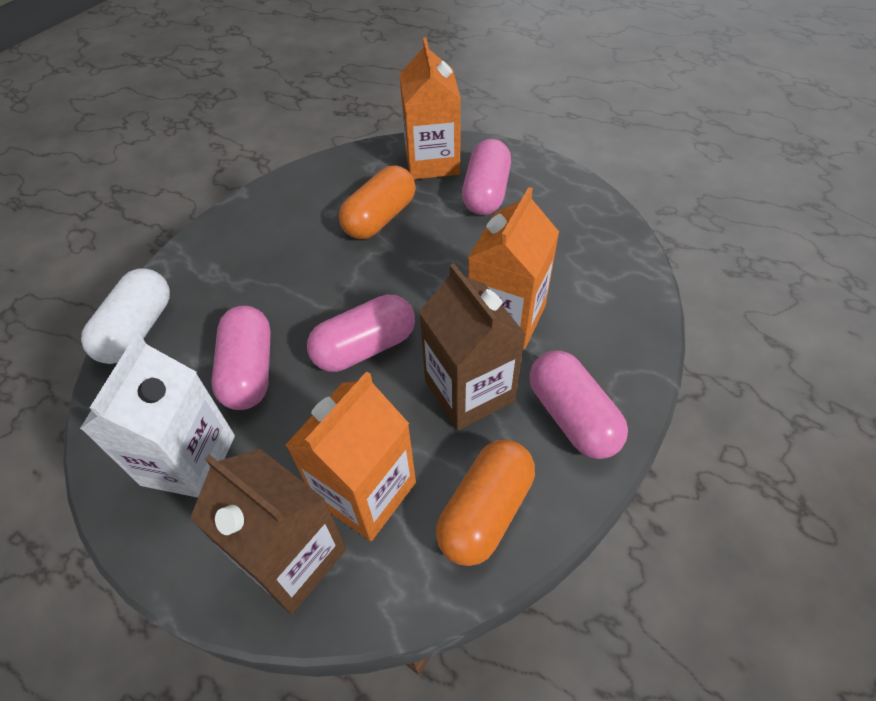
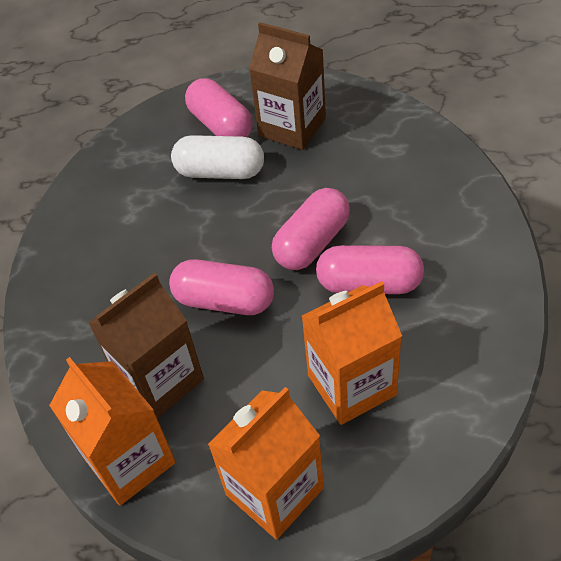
orange capsule: 2 -> 0
white carton: 1 -> 0

